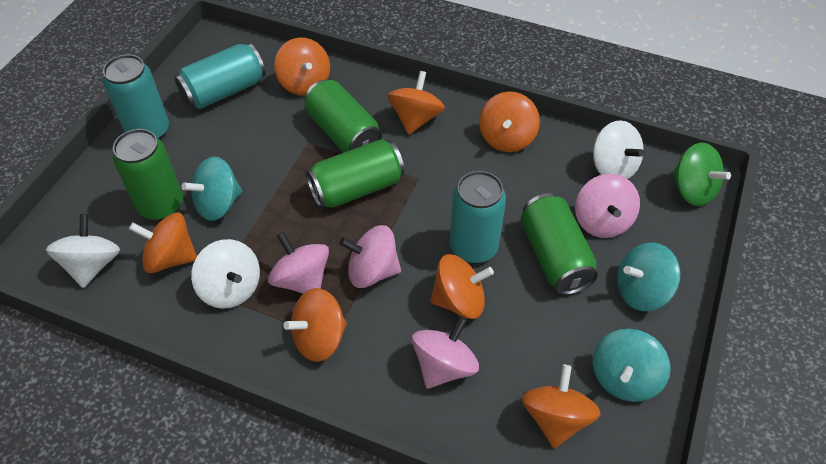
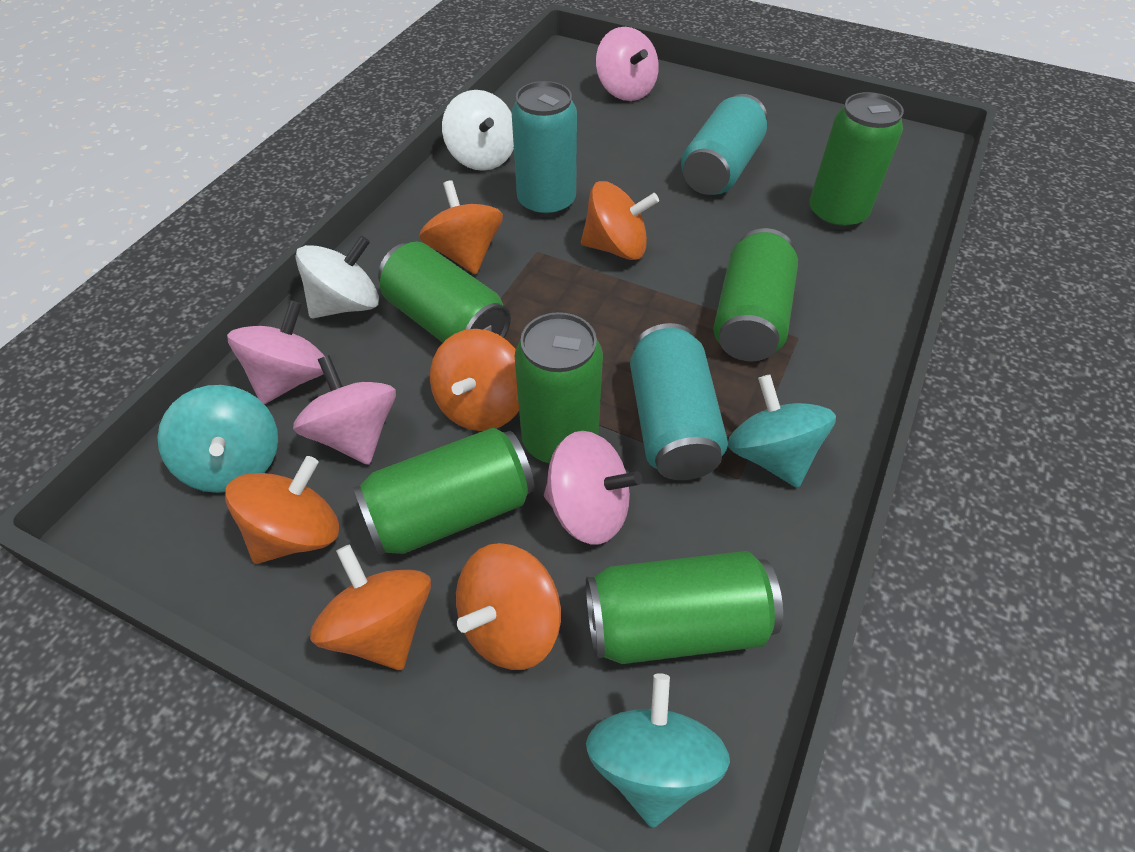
green can: 4 -> 6
green spinning top: 1 -> 0
orange spinning top: 7 -> 6
white spinning top: 3 -> 2

